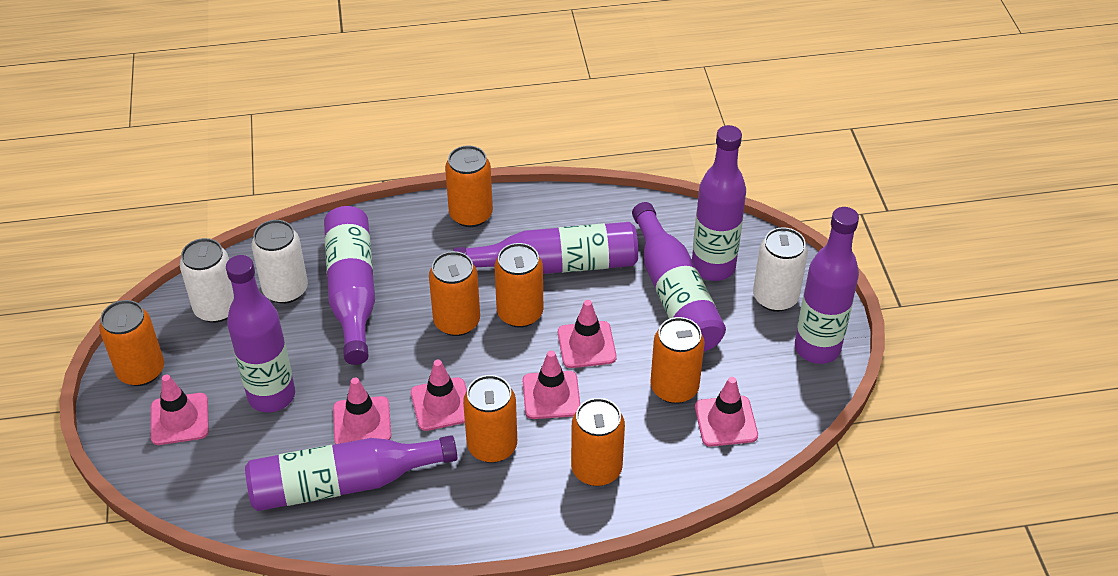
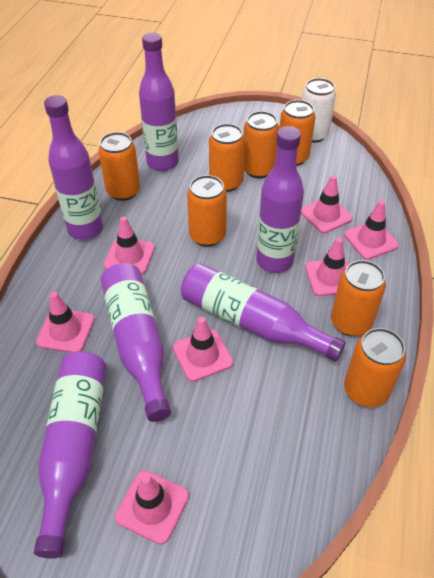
pink traffic cone: 6 -> 7
purple bottle: 7 -> 6
white can: 3 -> 1

